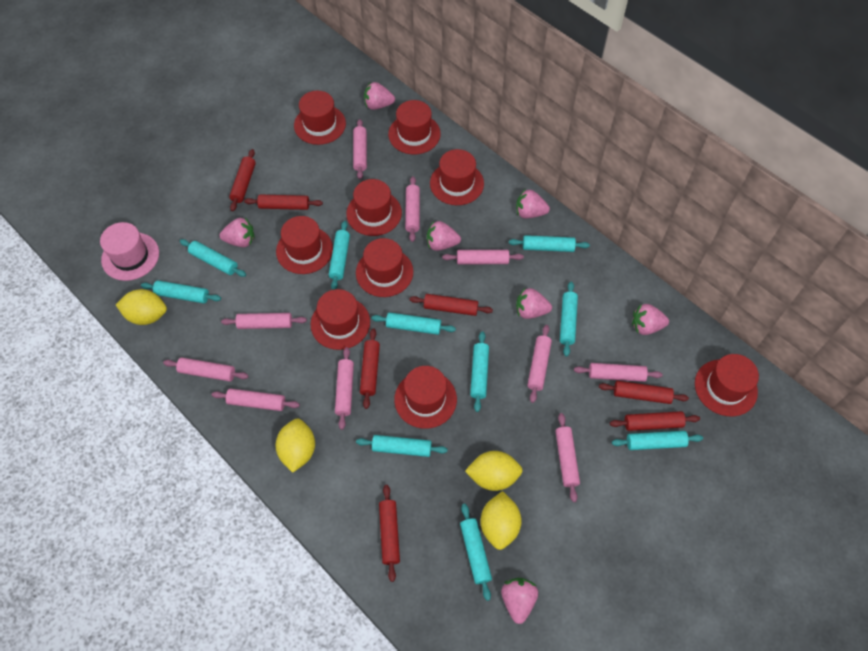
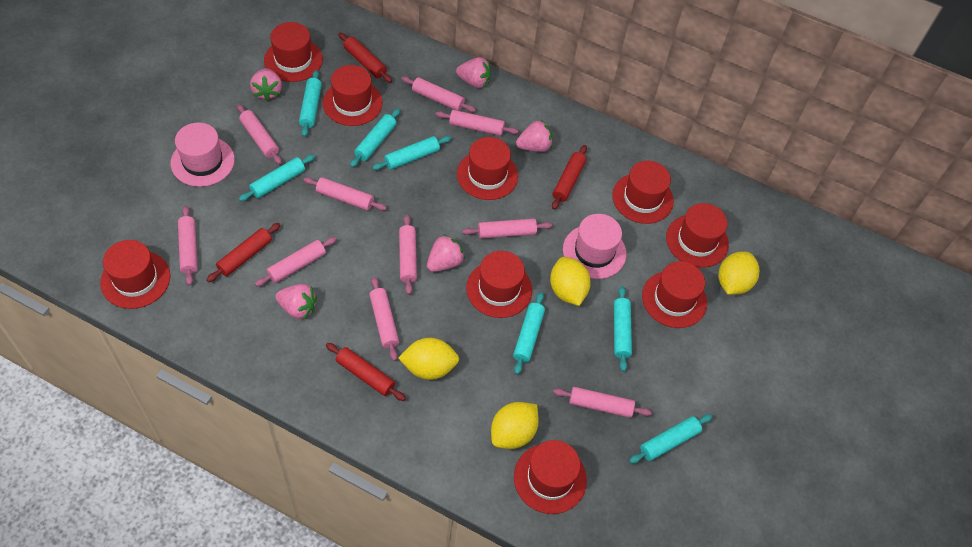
pink hat: 1 -> 2
pink strawberry: 7 -> 5
red rolling pin: 7 -> 4
turquoise rolling pin: 10 -> 7

